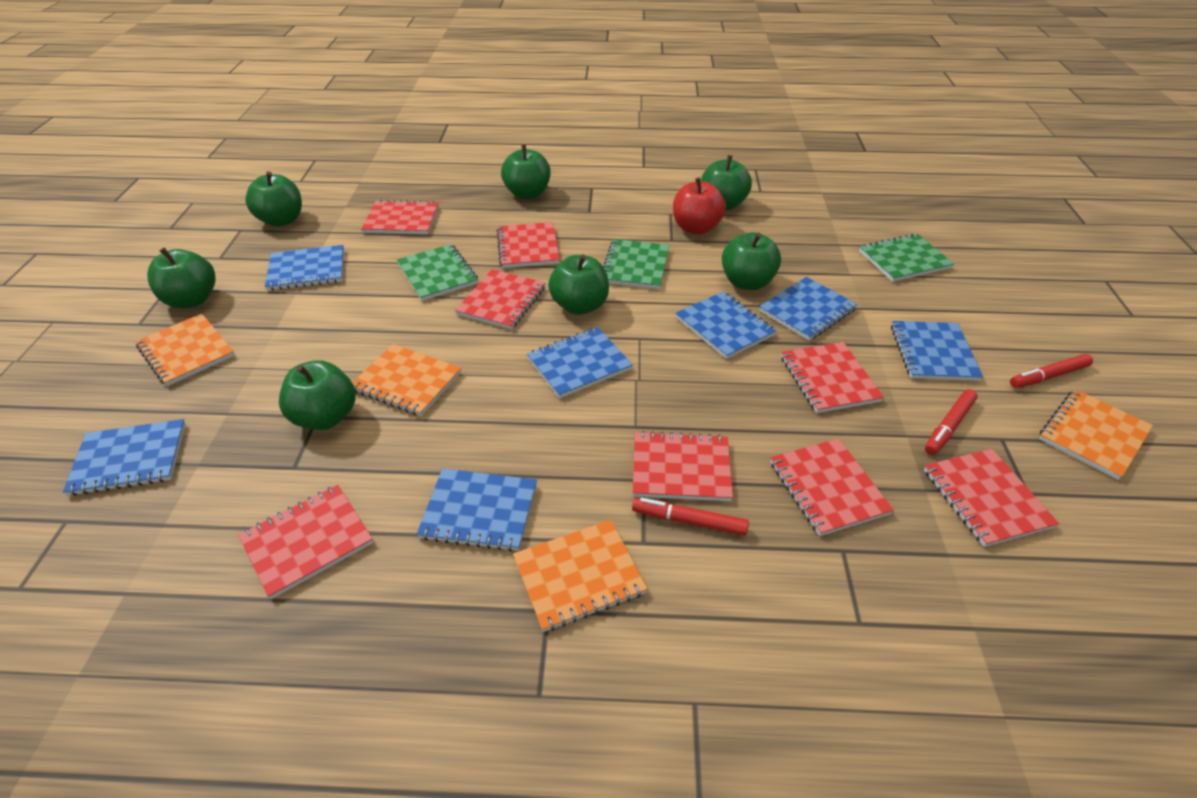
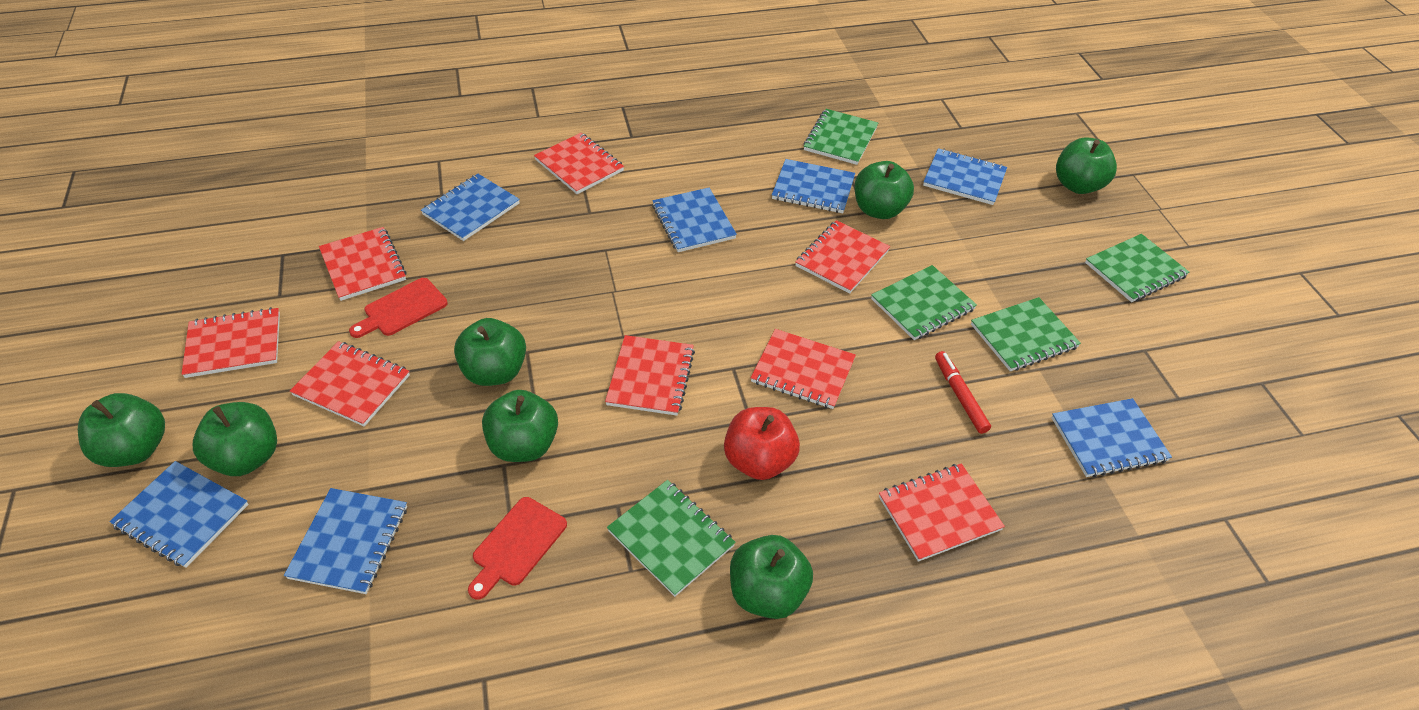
green notebook: 3 -> 5
orange notebook: 4 -> 0
red cutting board: 0 -> 2
red marker: 3 -> 1

